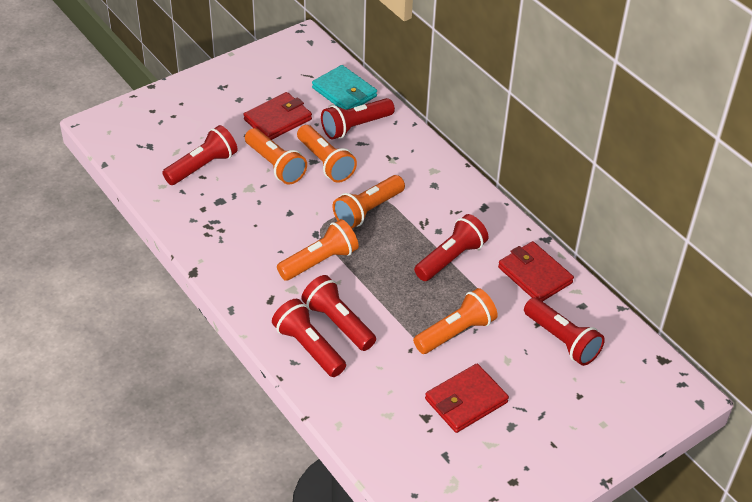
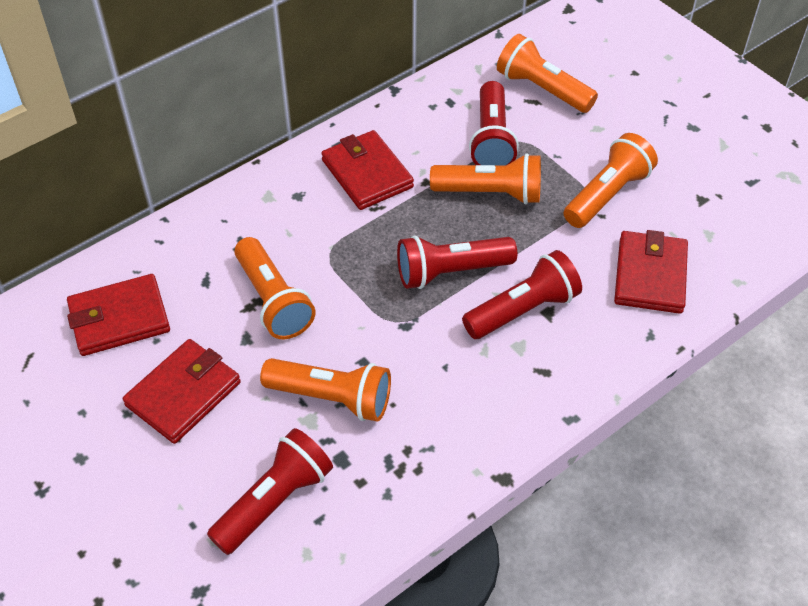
red flashlight: 6 -> 4
red wallet: 3 -> 4
turquoise wallet: 1 -> 0

